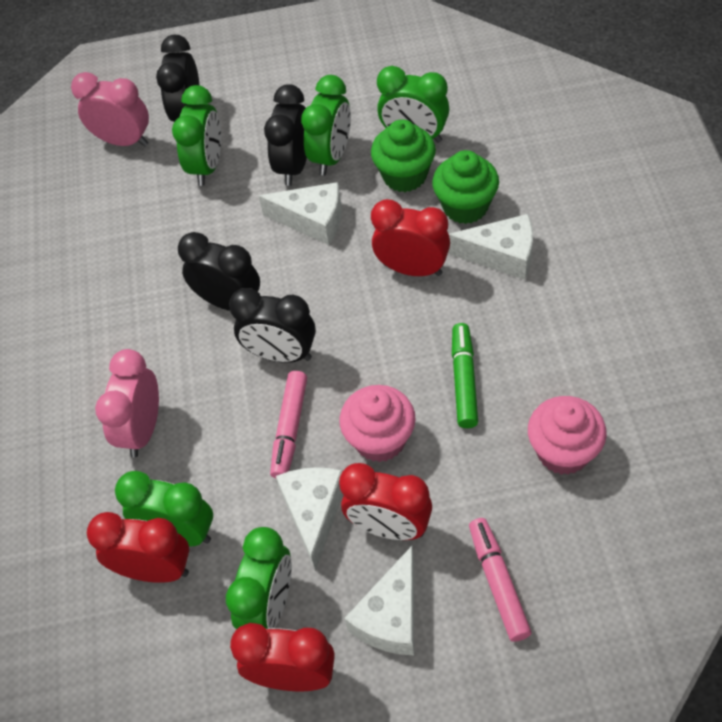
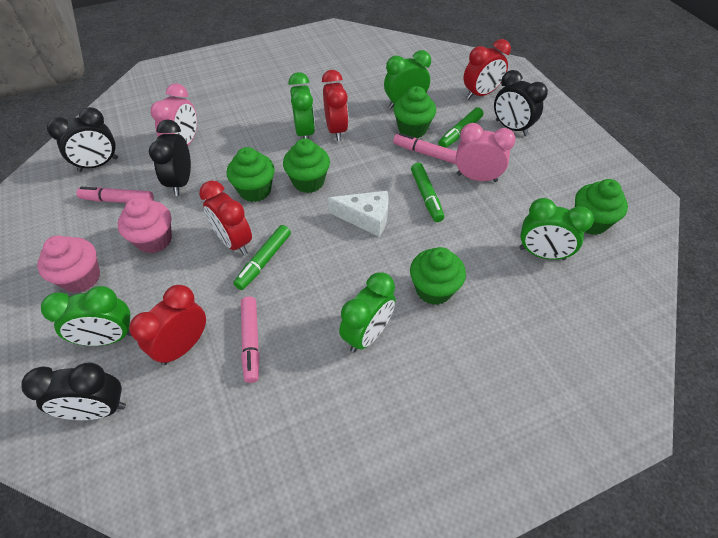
green cupcake: 2 -> 5
green marker: 1 -> 3
pink marker: 2 -> 3
white cheese: 4 -> 1

